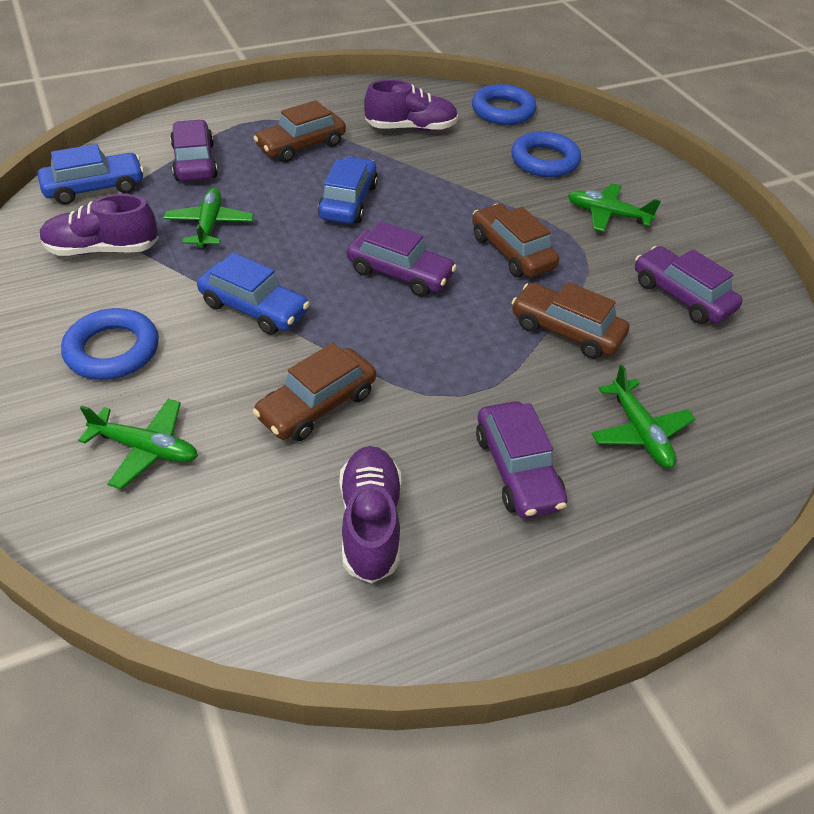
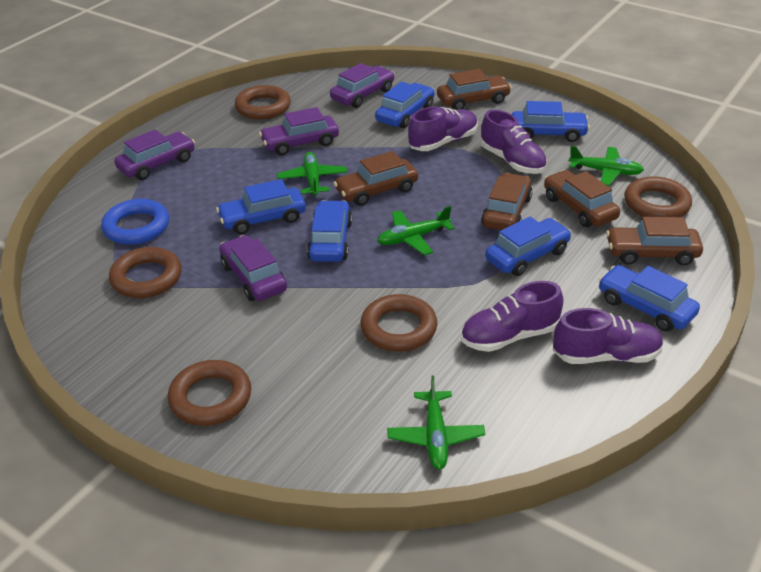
blue car: 3 -> 6
blue ring: 3 -> 1
brown car: 4 -> 5
brown ring: 0 -> 5
purple shoe: 3 -> 4

